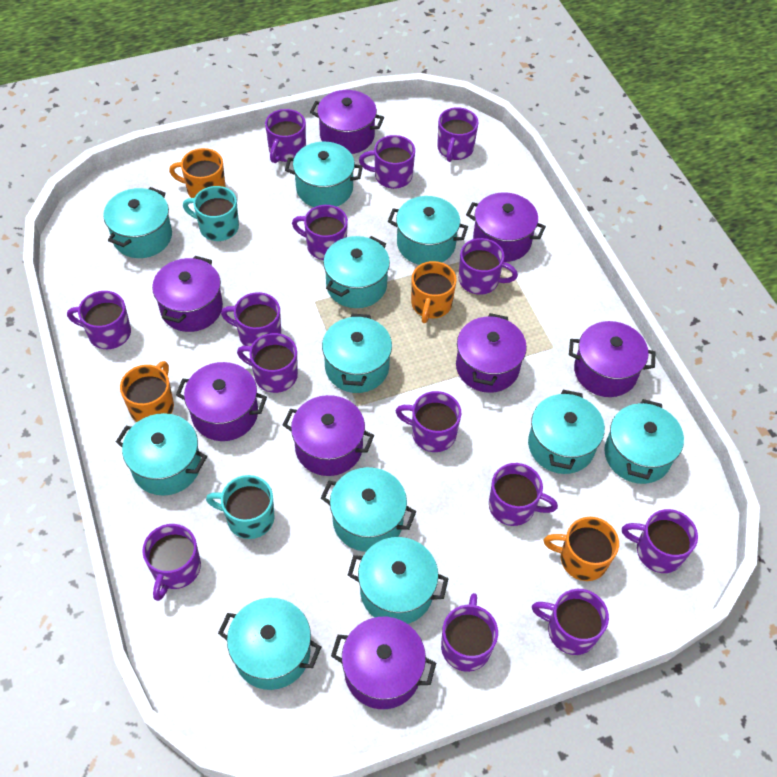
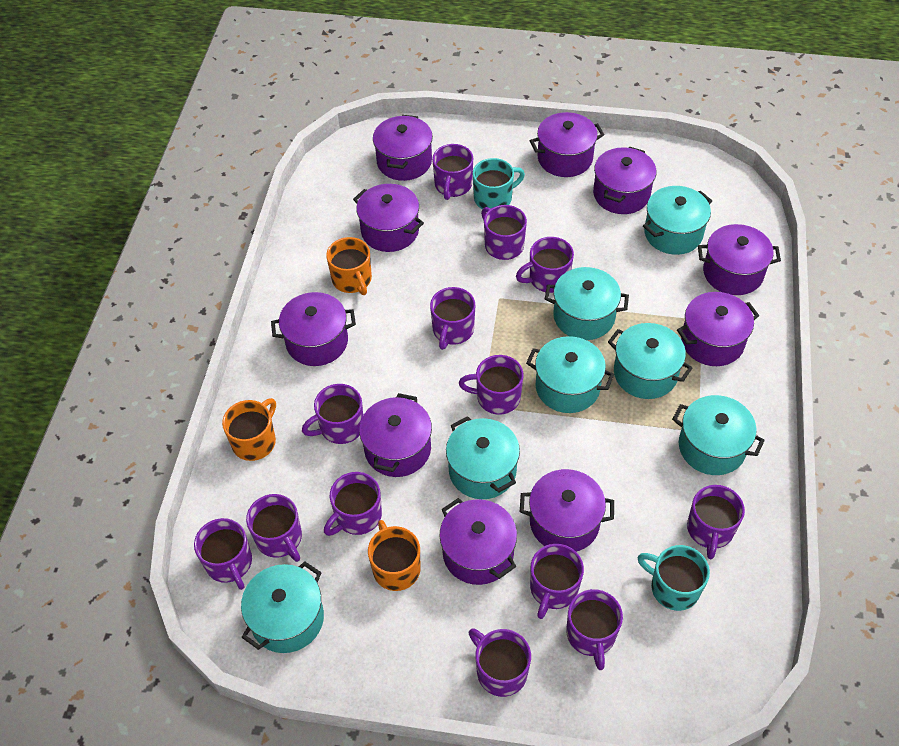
orange mug: 4 -> 3
purple mug: 14 -> 13
purple pot: 8 -> 10
turquoise pot: 11 -> 7

